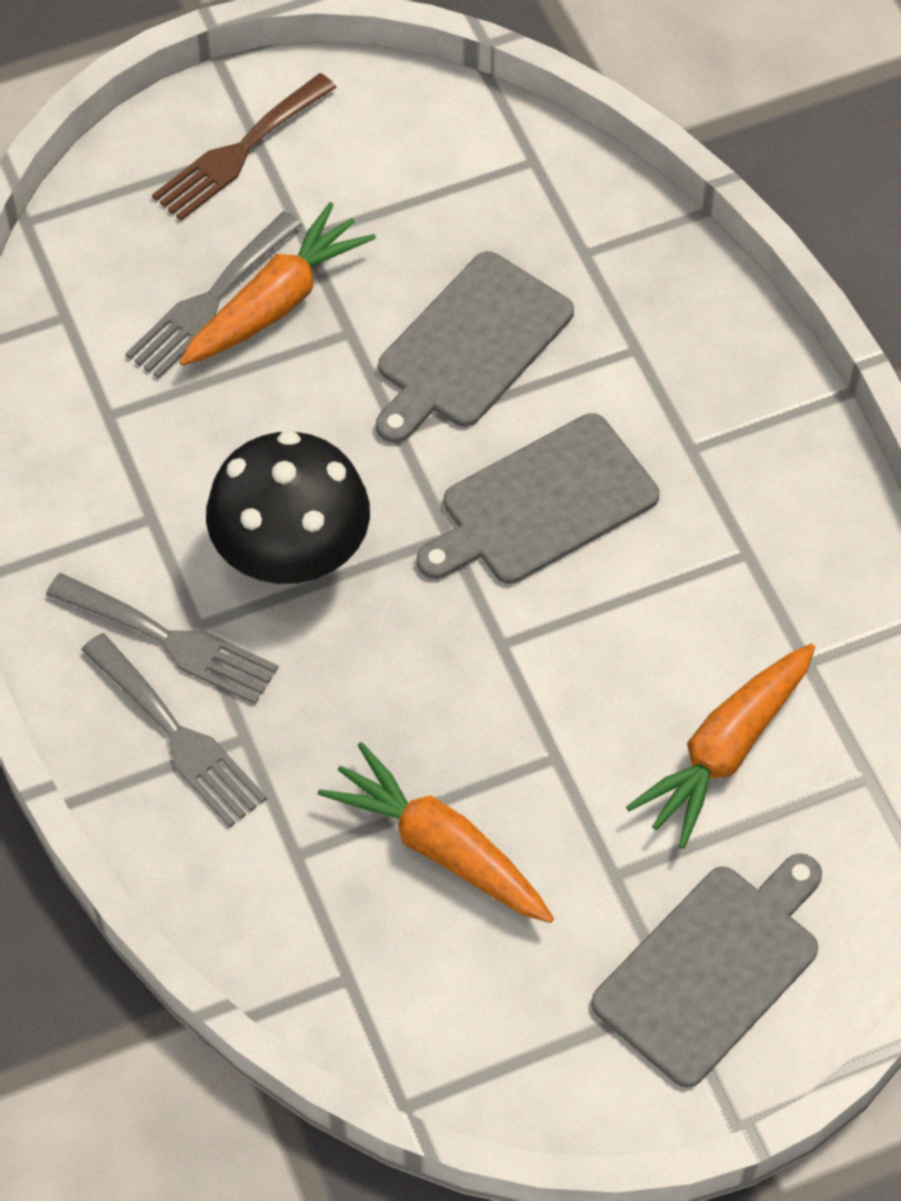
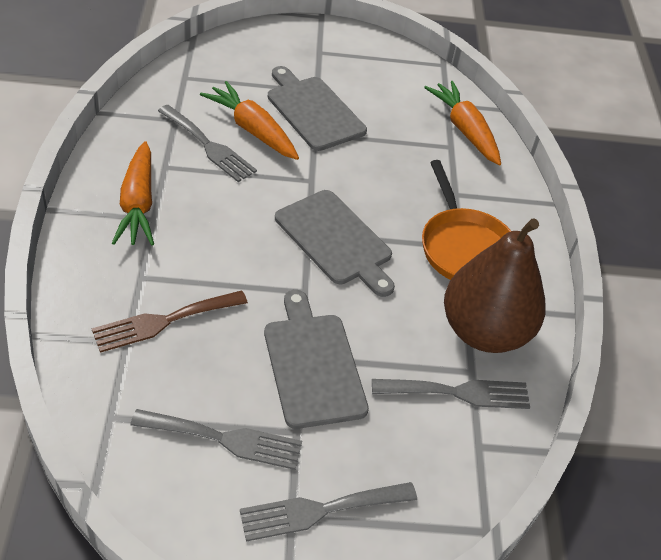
black mushroom: 1 -> 0
brown pear: 0 -> 1
grey fork: 3 -> 4
orange pan: 0 -> 1

